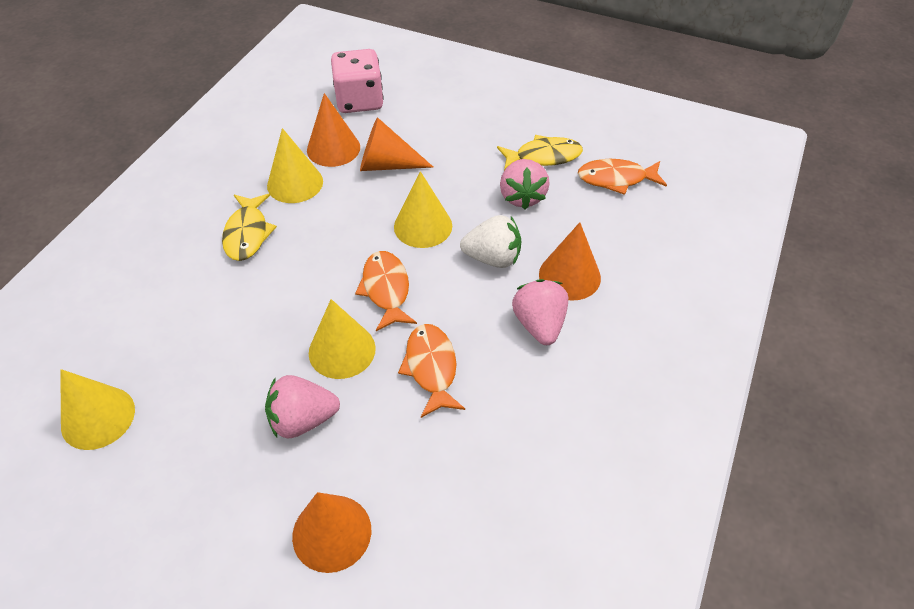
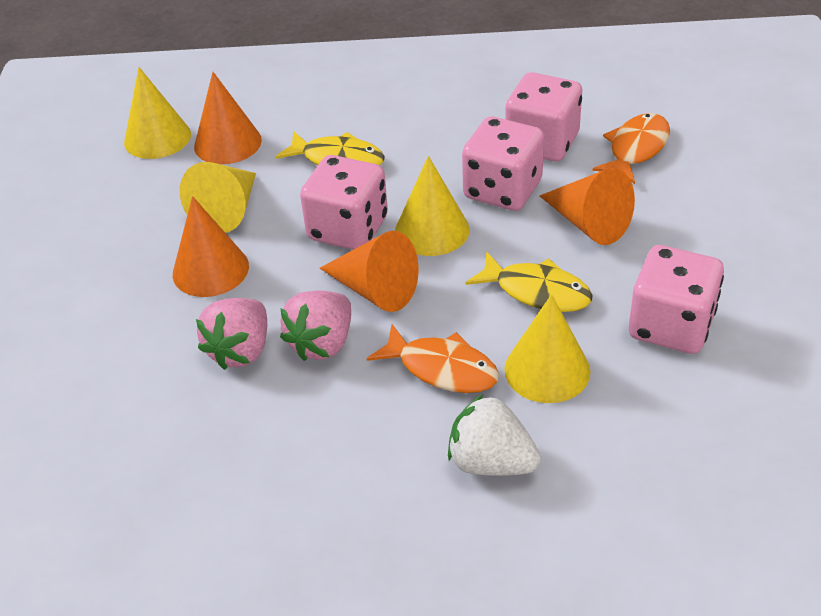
orange fish: 3 -> 2
pink dice: 1 -> 4
pink strawberry: 3 -> 2

